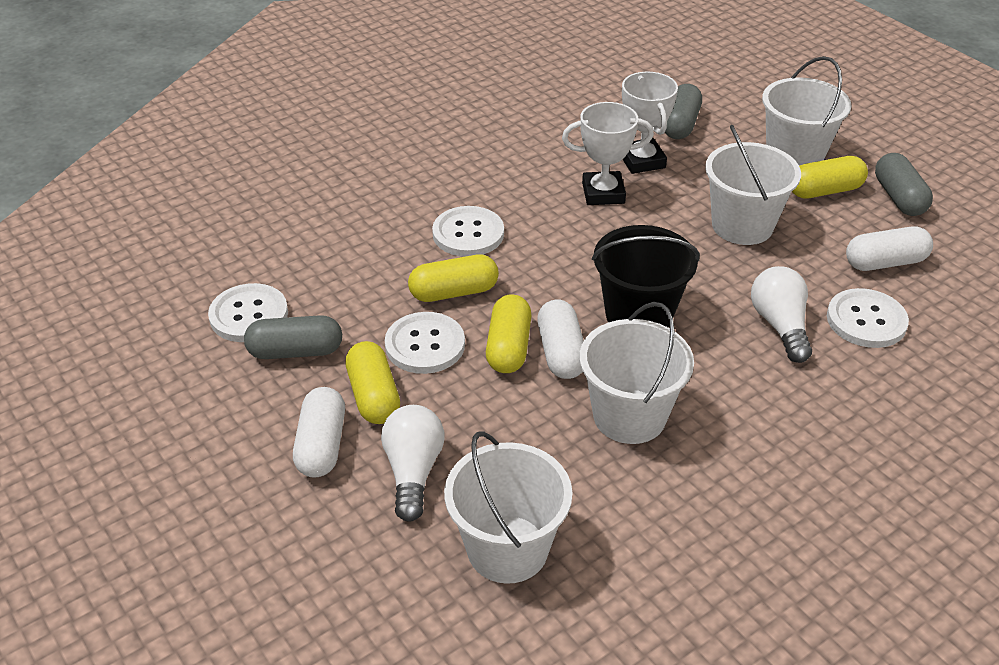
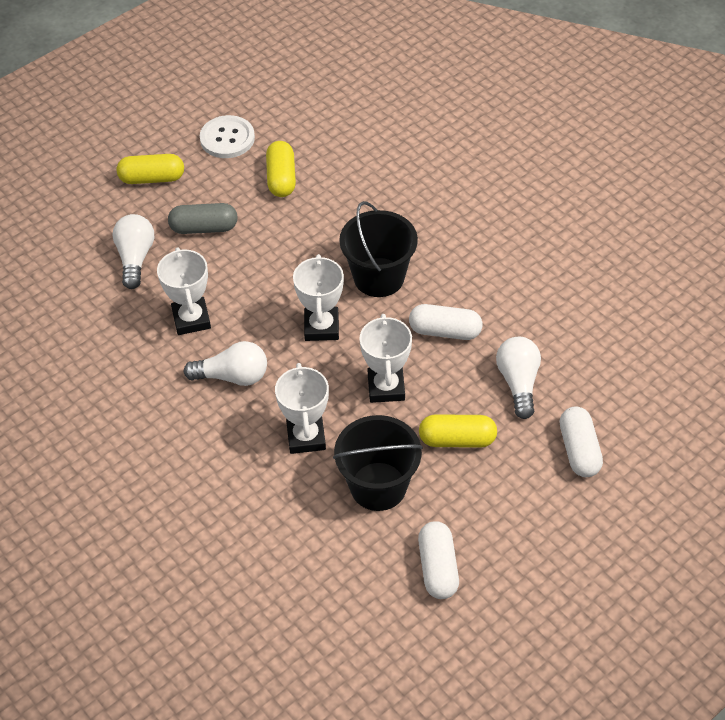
black bucket: 1 -> 2
grey capsule: 3 -> 1
white bucket: 4 -> 0
white button: 4 -> 1
white light bulb: 2 -> 3
white trophy: 2 -> 4
yellow capsule: 4 -> 3

